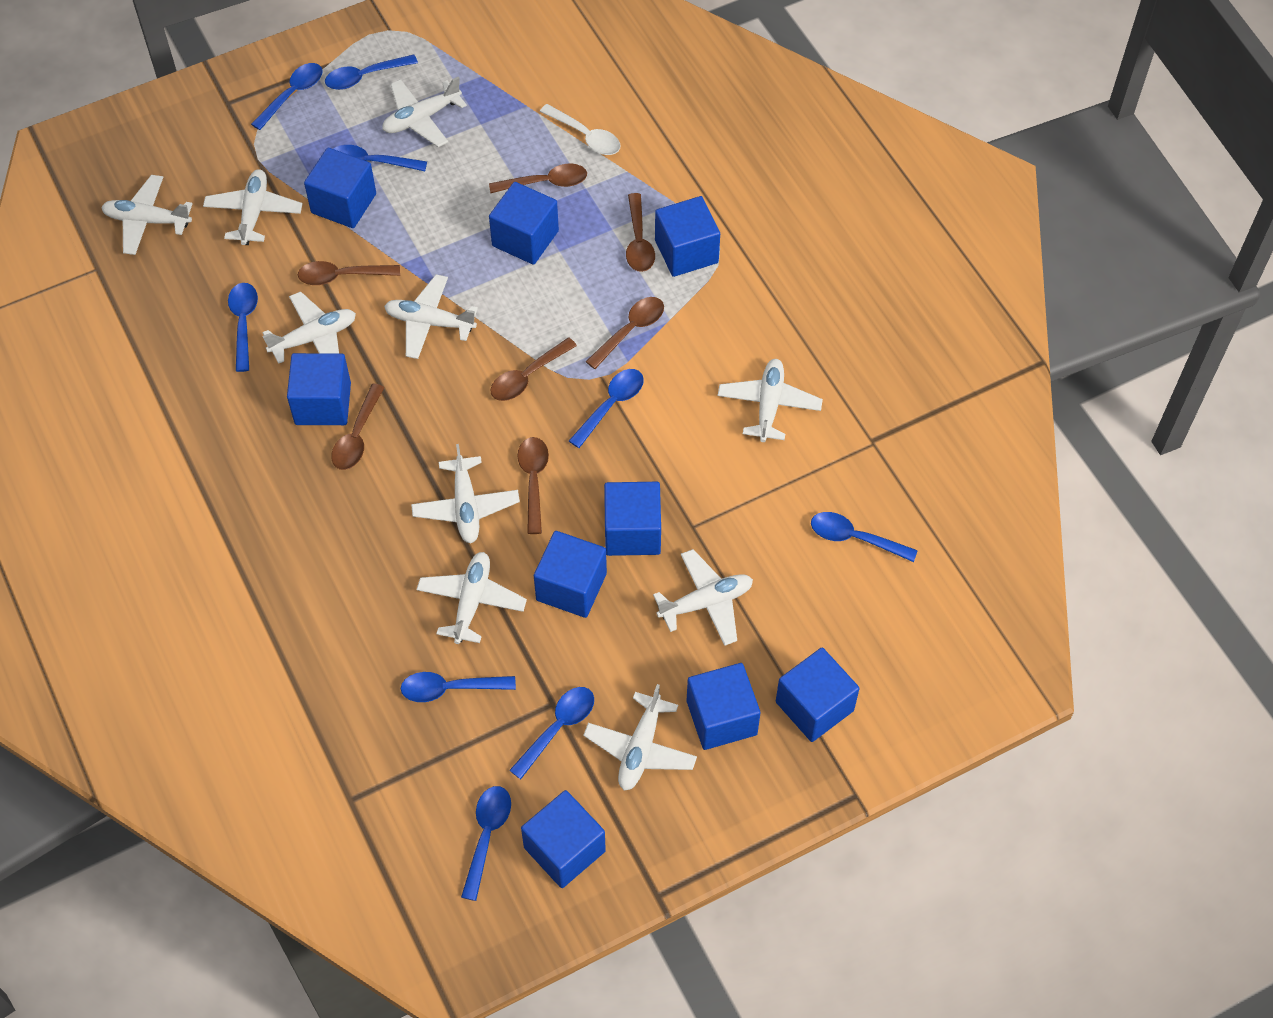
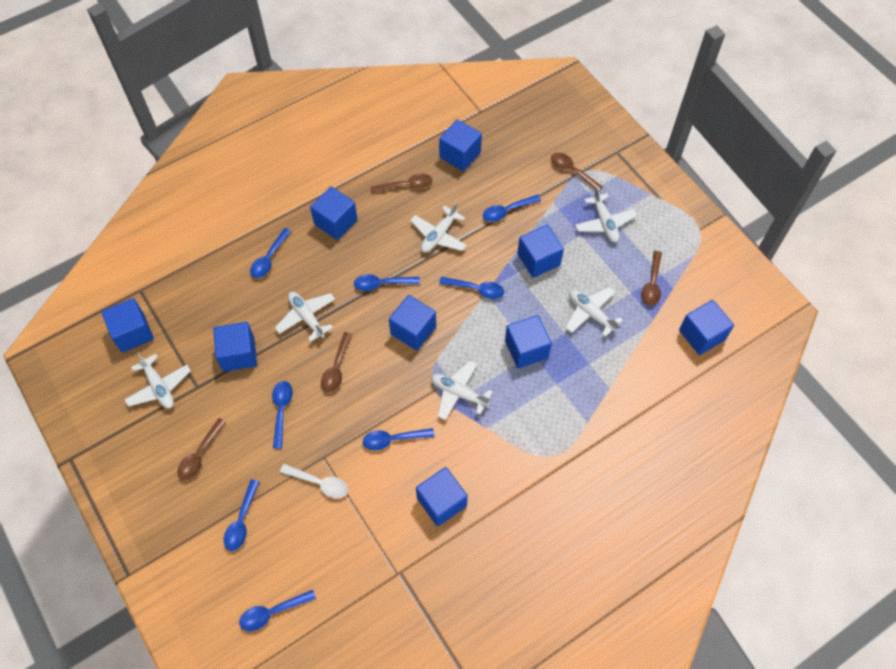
blue spoon: 9 -> 8
brown spoon: 7 -> 5
white plane: 10 -> 6

